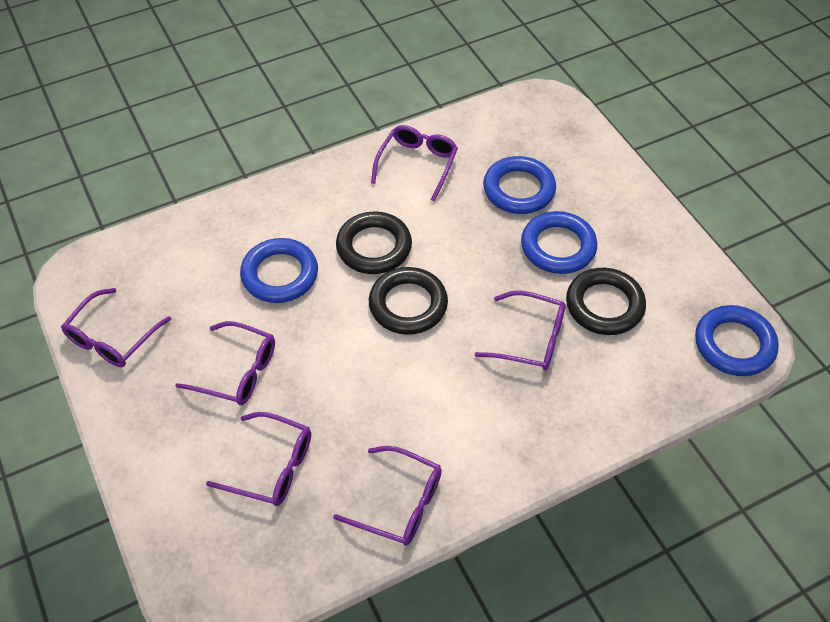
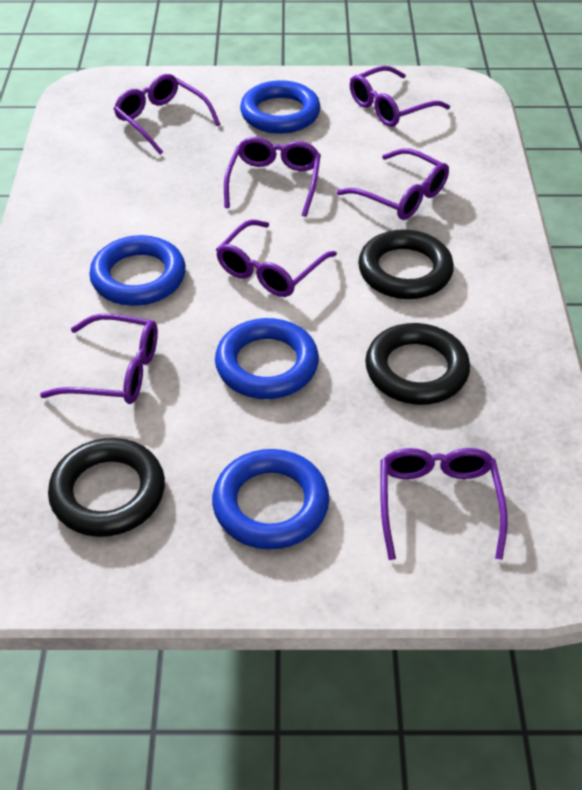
purple glasses: 6 -> 7

